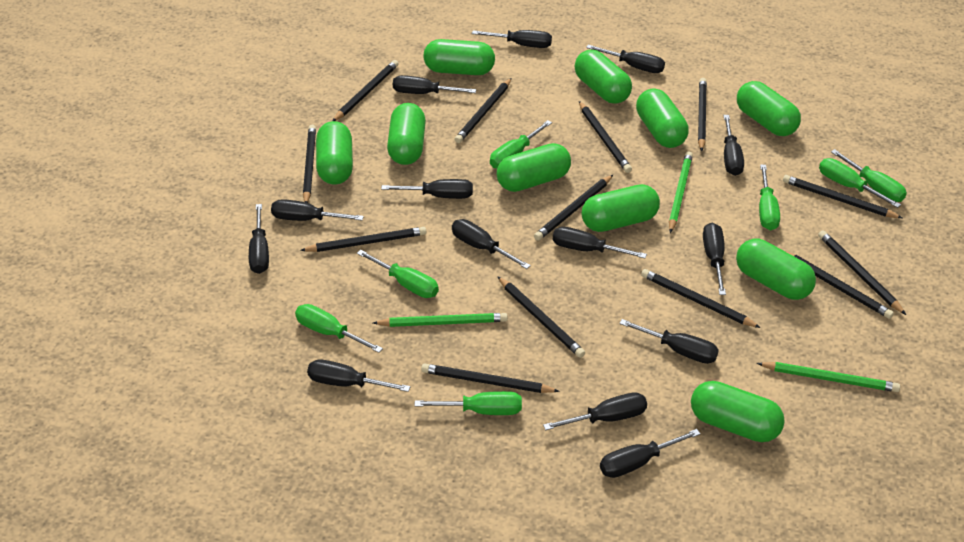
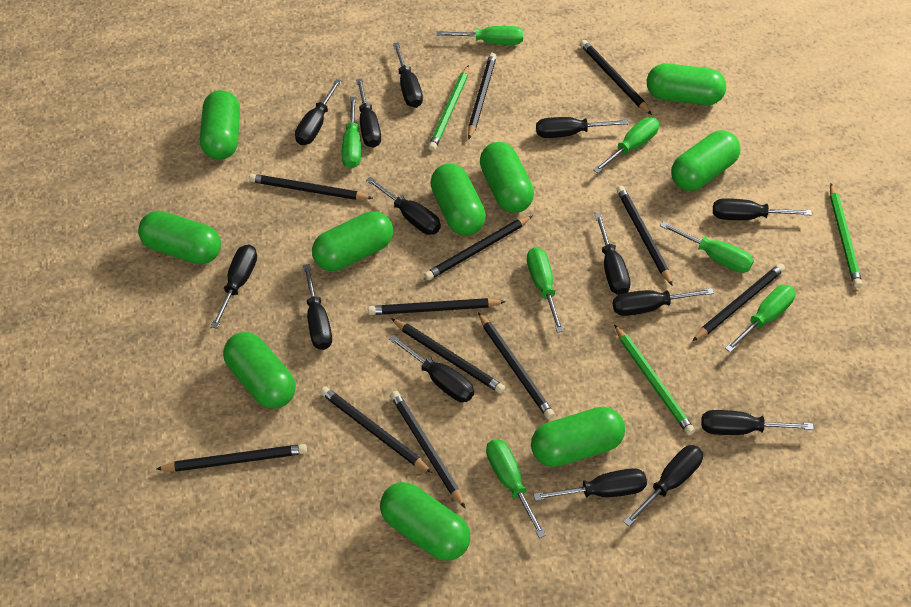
black pencil: 13 -> 12

